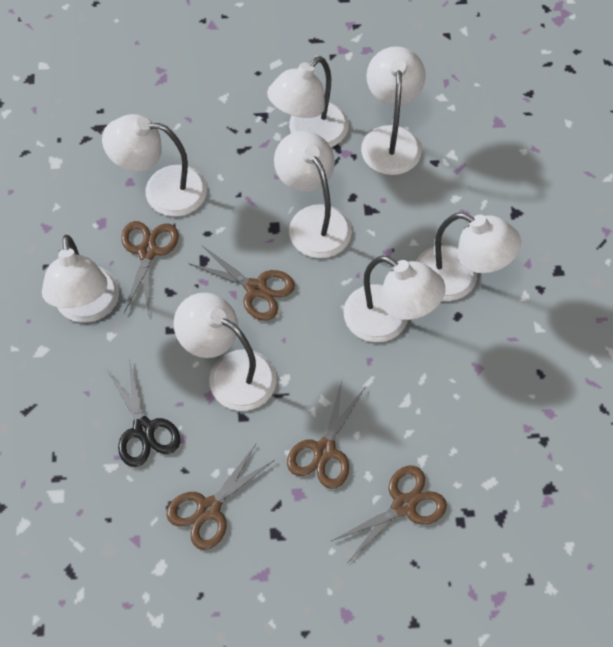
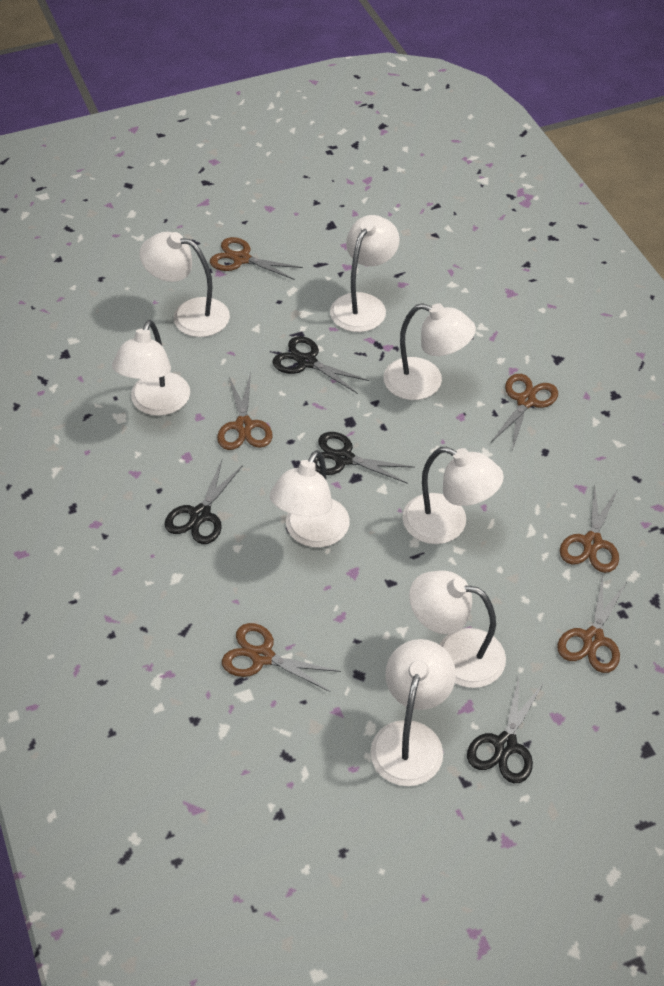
black scissors: 1 -> 4
brown scissors: 5 -> 6

